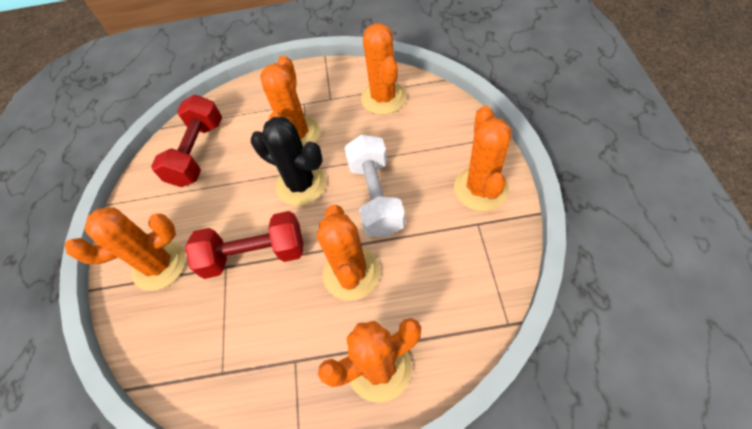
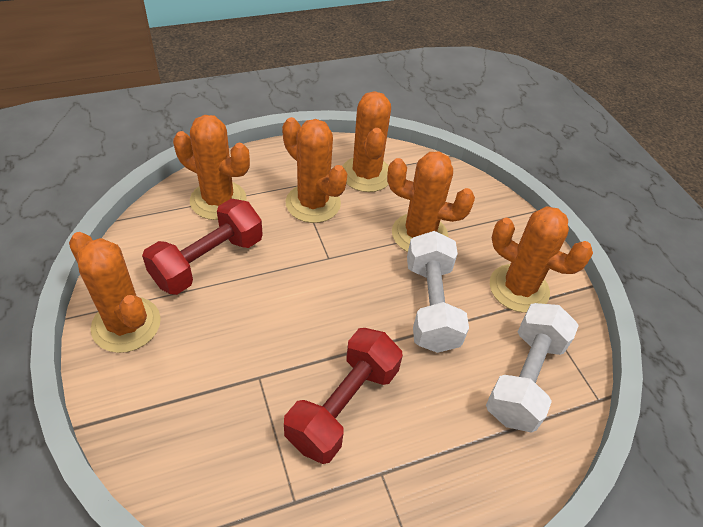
black cactus: 1 -> 0
white dumbbell: 1 -> 2

